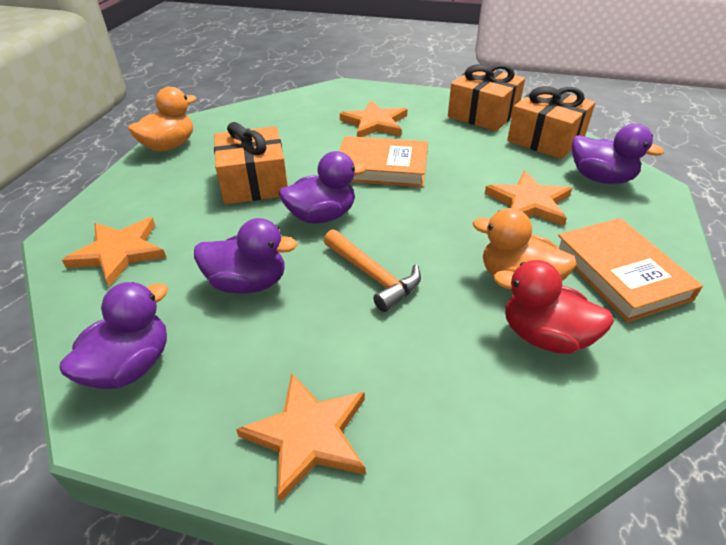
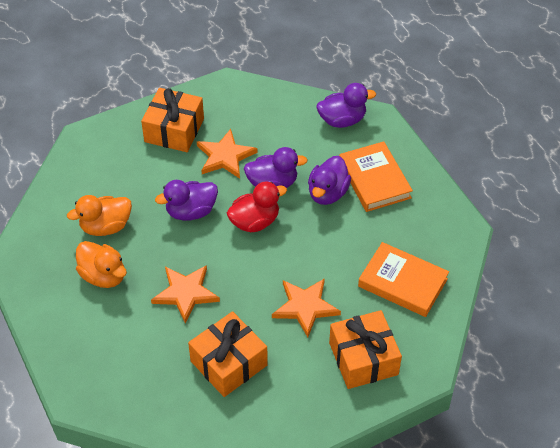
orange hammer: 1 -> 0
orange star: 4 -> 3

